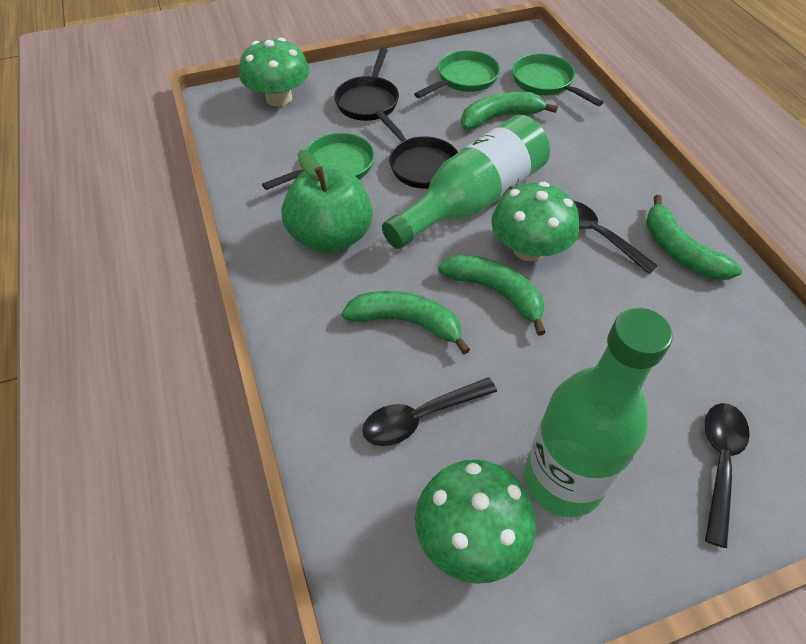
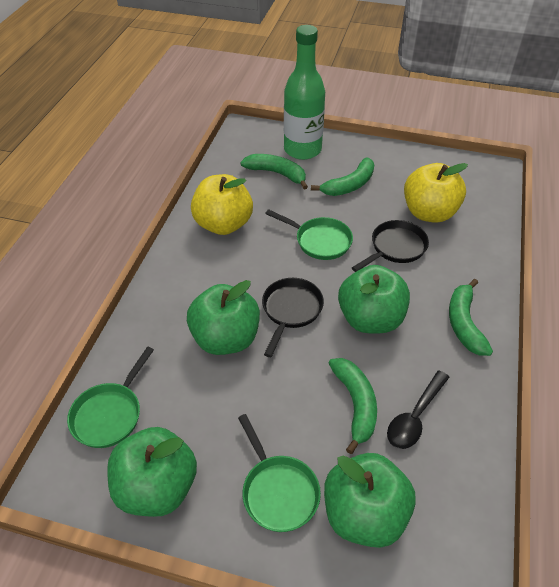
black spoon: 3 -> 1
green apple: 1 -> 4
green bottle: 2 -> 1
green mushroom: 3 -> 0
yellow apple: 0 -> 2

